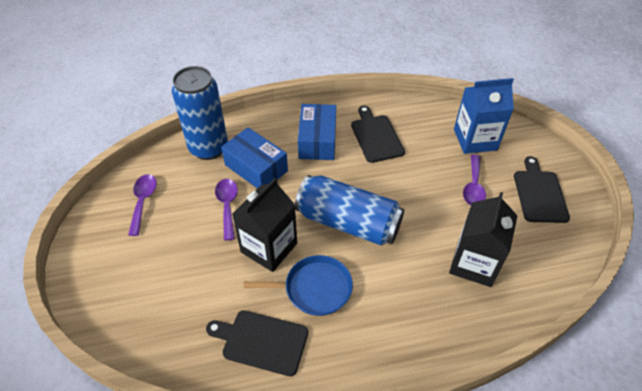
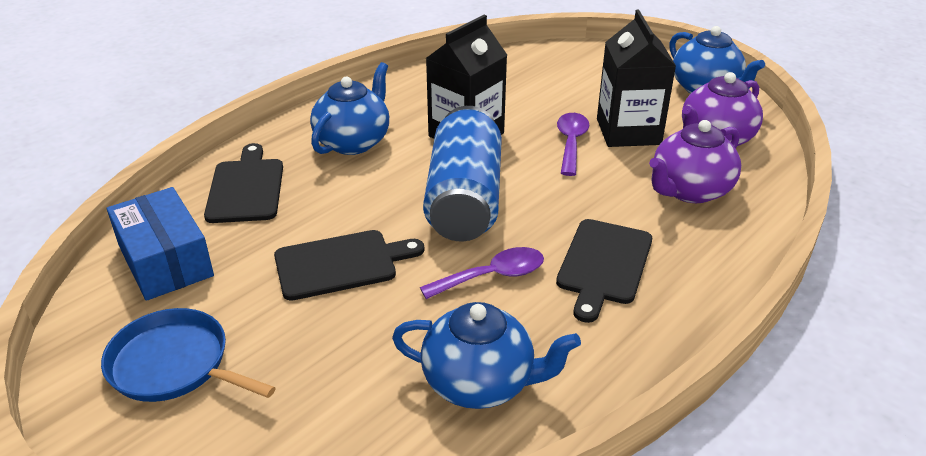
blue box: 2 -> 1
blue can: 2 -> 1
blue carton: 1 -> 0
blue teapot: 0 -> 3
purple spoon: 3 -> 2
purple teapot: 0 -> 2

